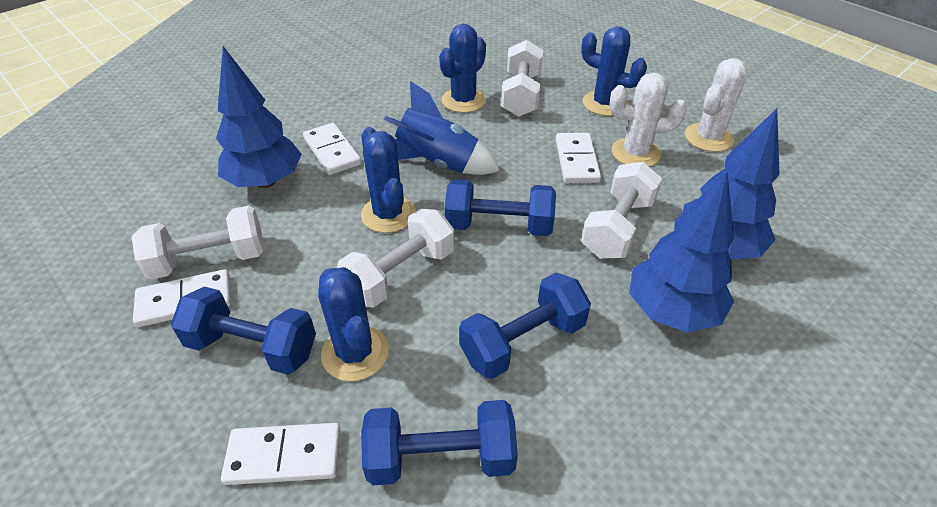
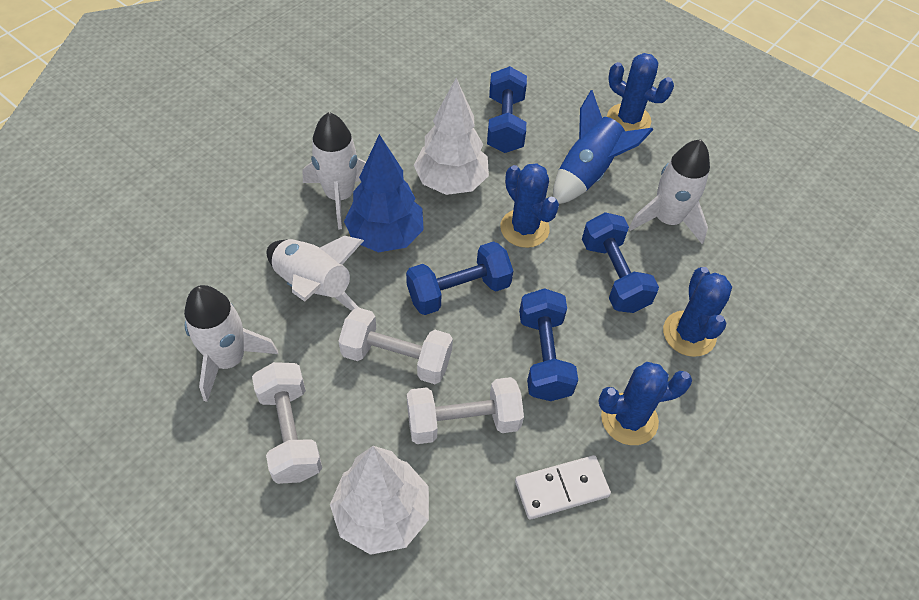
blue tree: 3 -> 1
white cactus: 2 -> 0
white domino: 4 -> 1
white dumbbell: 4 -> 3
white rocket: 0 -> 4
white tree: 0 -> 2

